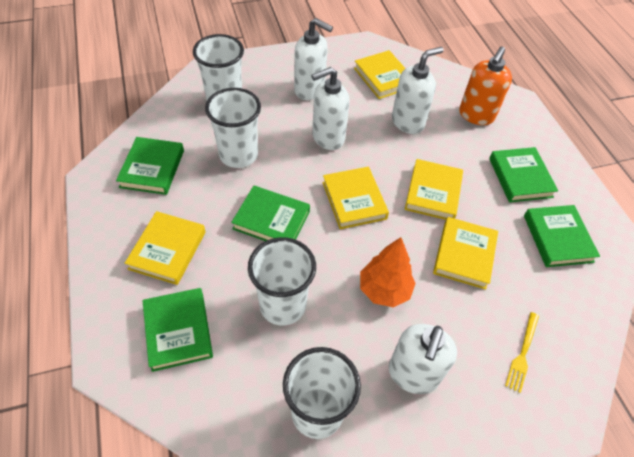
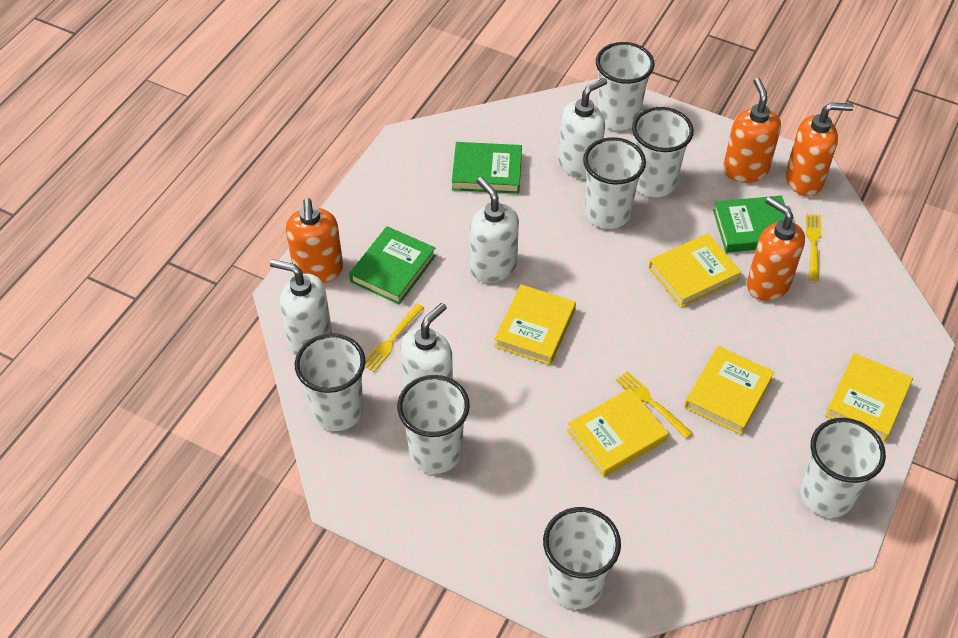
green book: 5 -> 3
orange soap dispenser: 1 -> 4
orange tree: 1 -> 0
white cup: 4 -> 7
yellow fork: 1 -> 3

